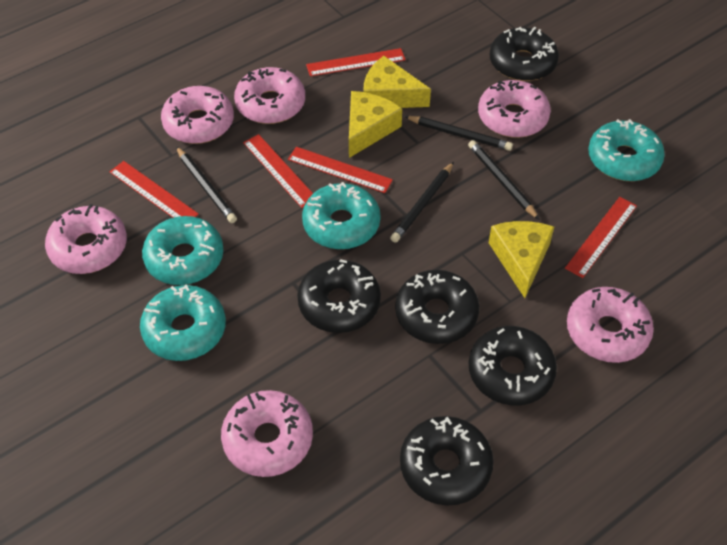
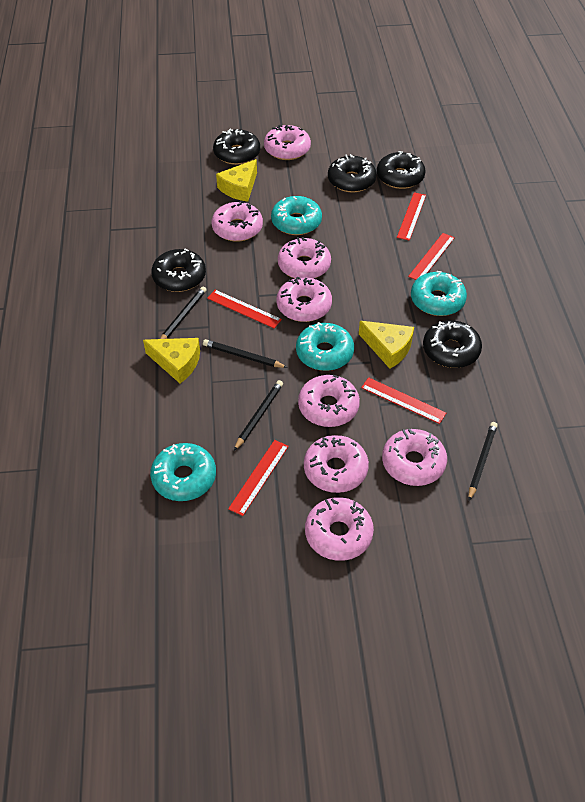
pink donut: 6 -> 8

